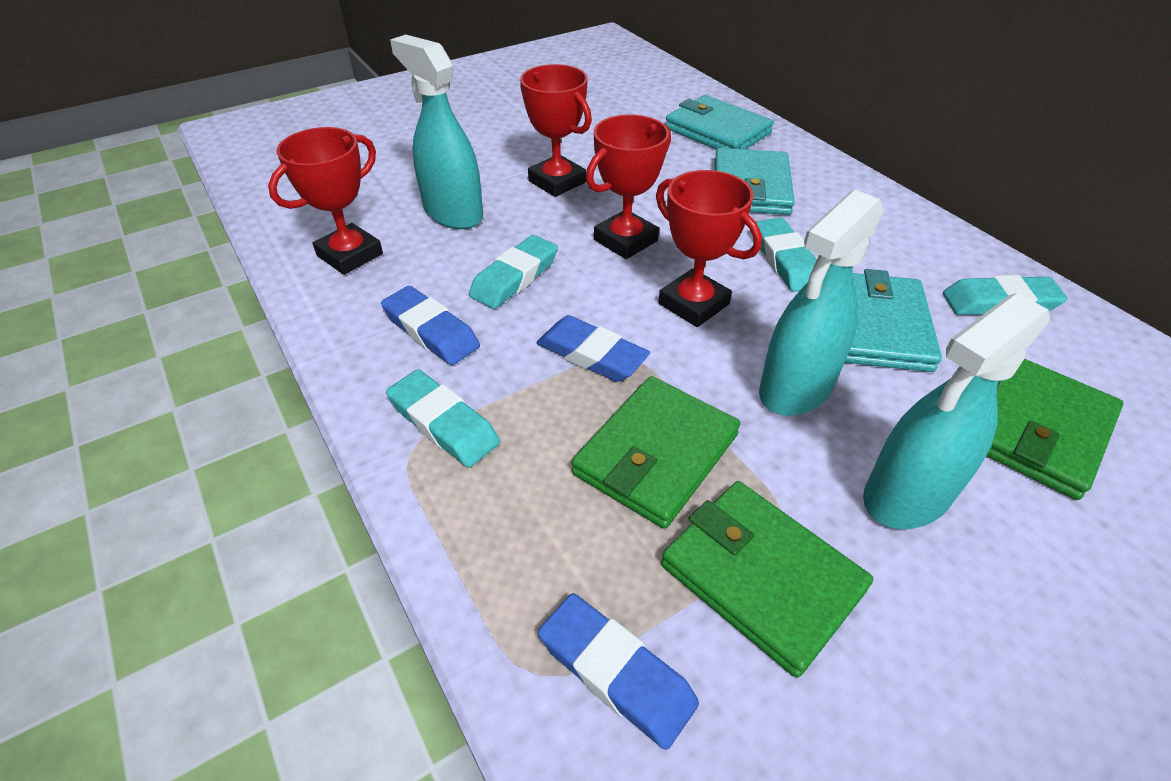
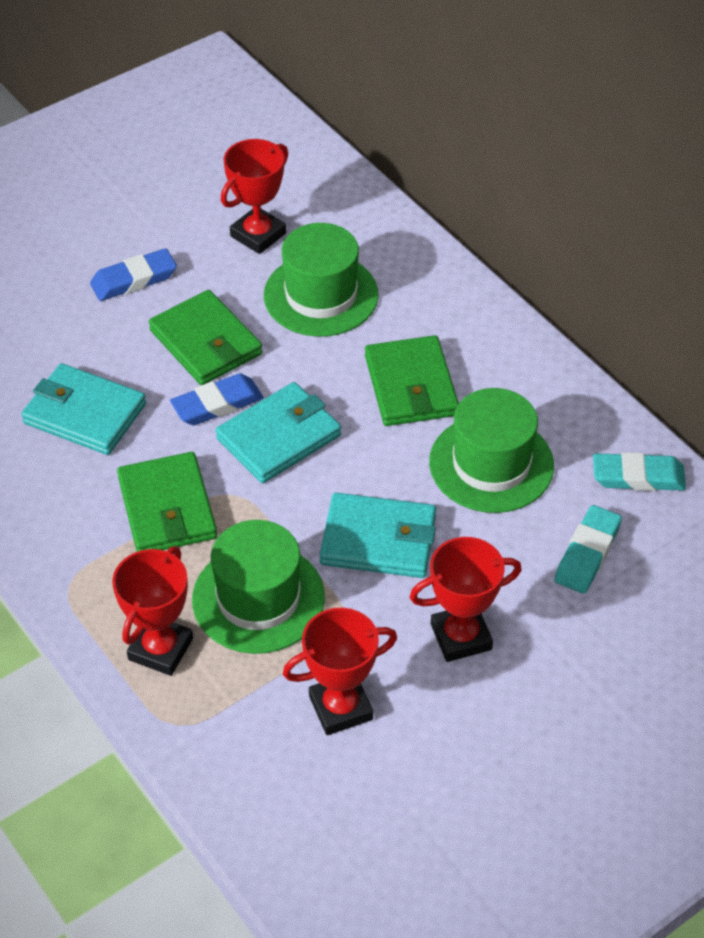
blue eraser: 3 -> 2
green hat: 0 -> 3
turquoise eraser: 4 -> 2
turquoise spray bottle: 3 -> 0

